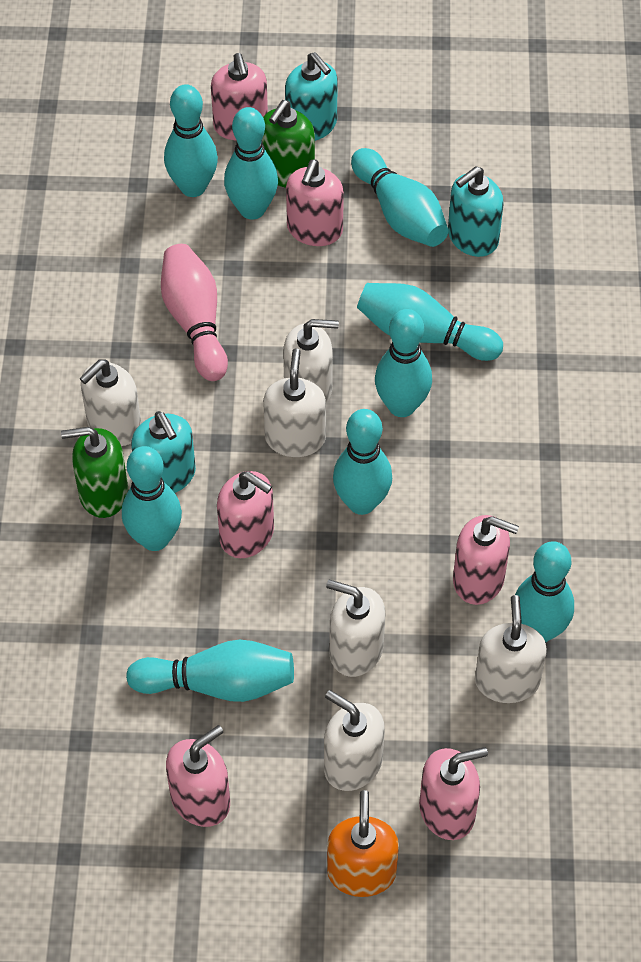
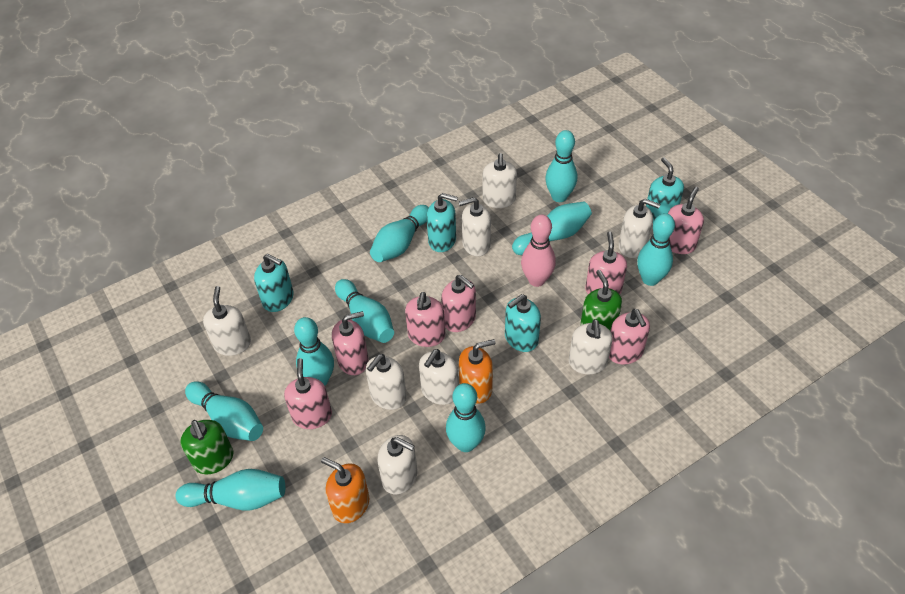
orange soap dispenser: 1 -> 2
pink soap dispenser: 6 -> 7
turquoise soap dispenser: 3 -> 4
white soap dispenser: 6 -> 8

